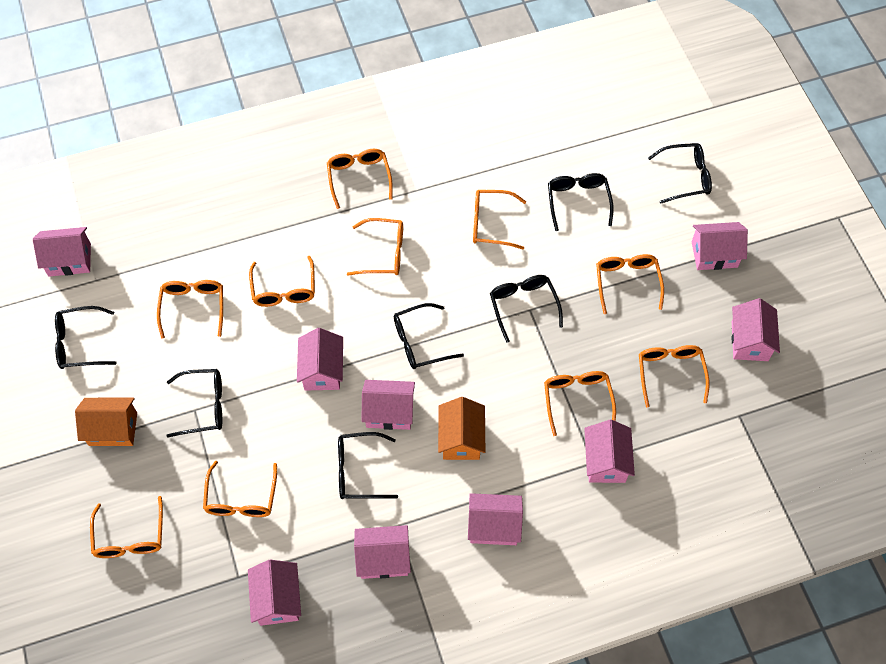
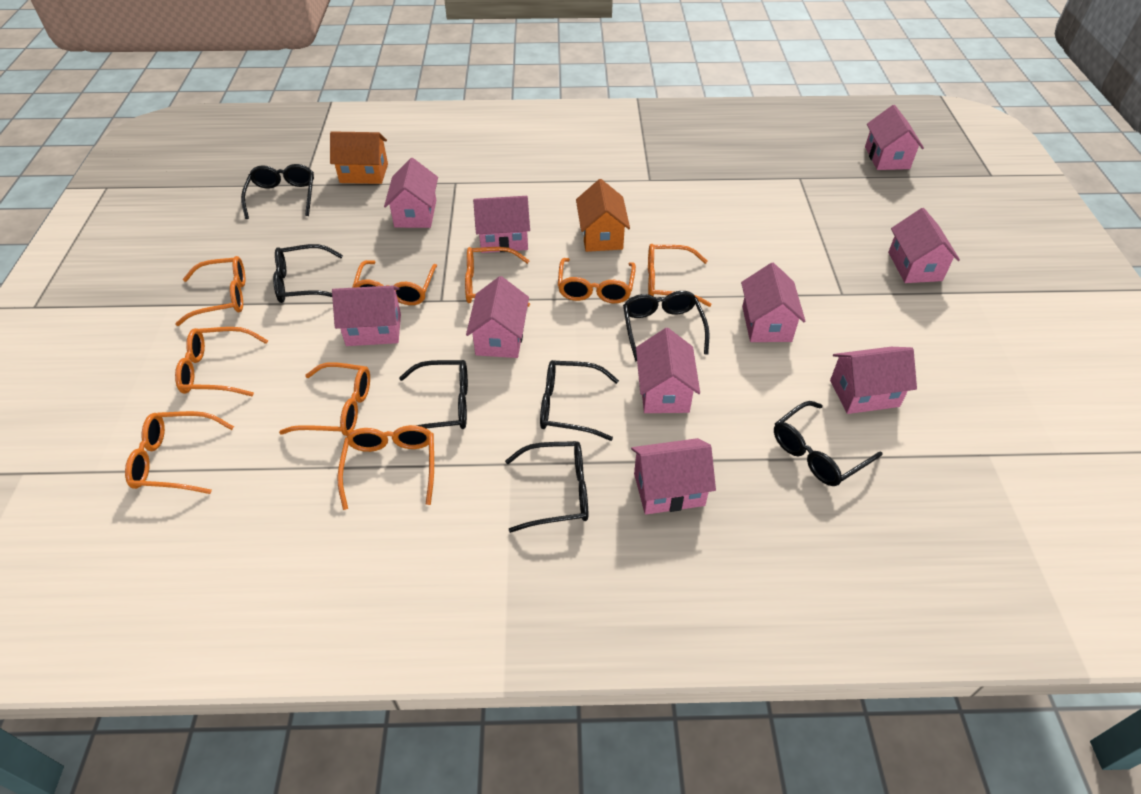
orange glasses: 10 -> 9
pink house: 9 -> 10

